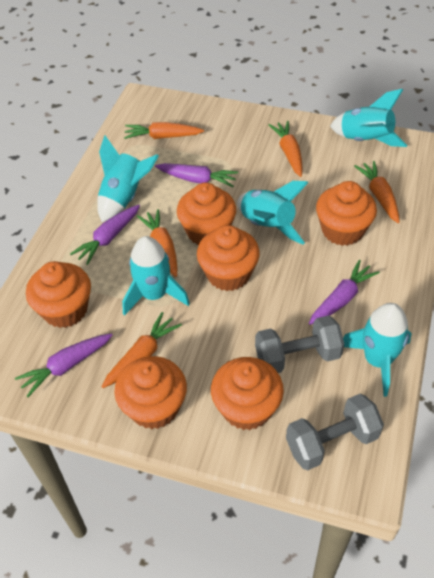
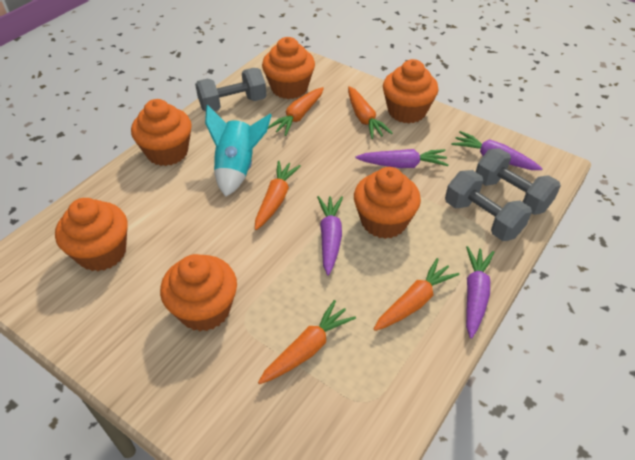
grey dumbbell: 2 -> 3
turquoise rocket: 5 -> 1

